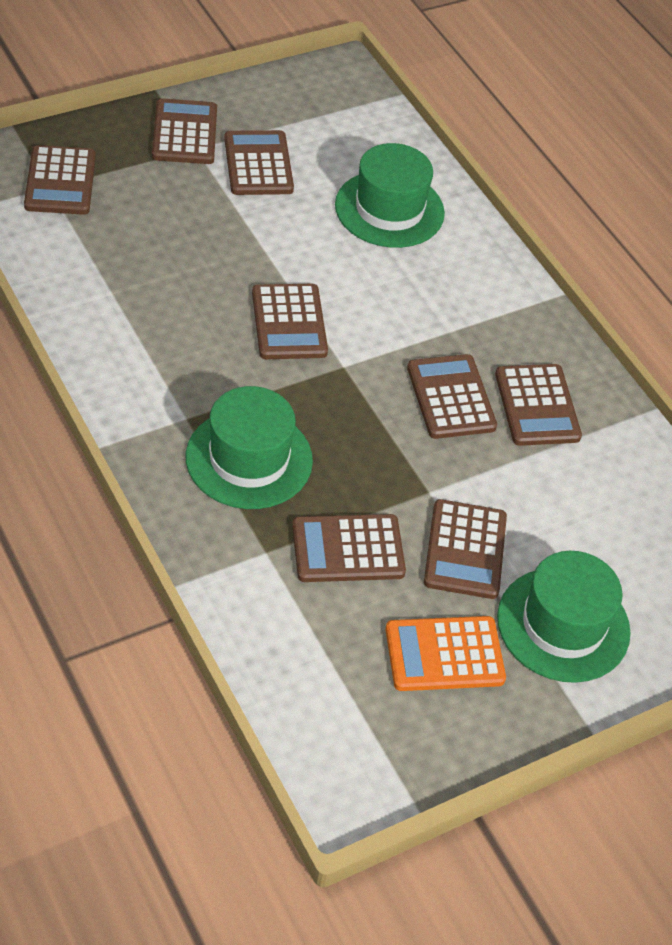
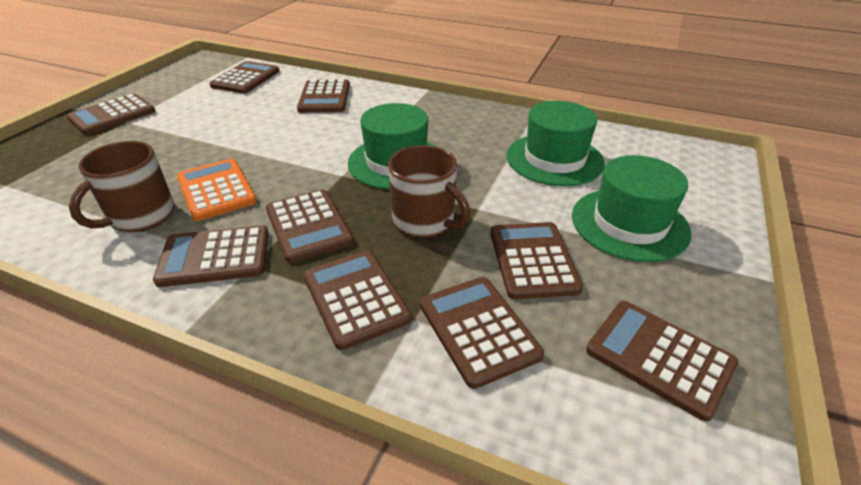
brown calculator: 8 -> 9
brown mug: 0 -> 2

